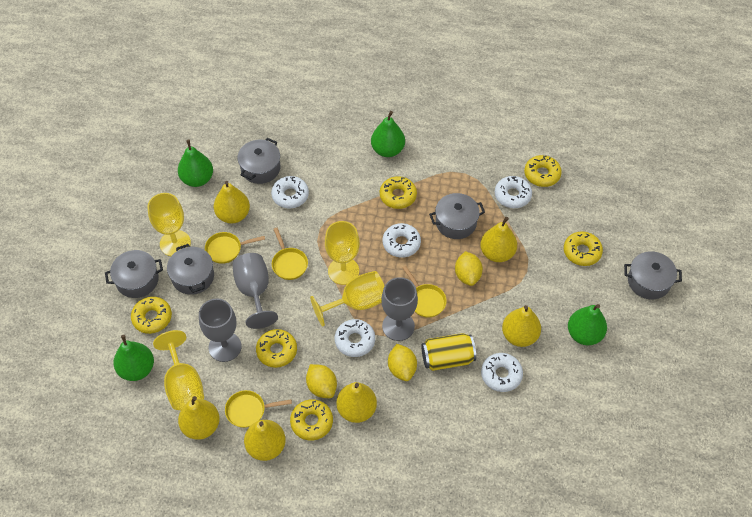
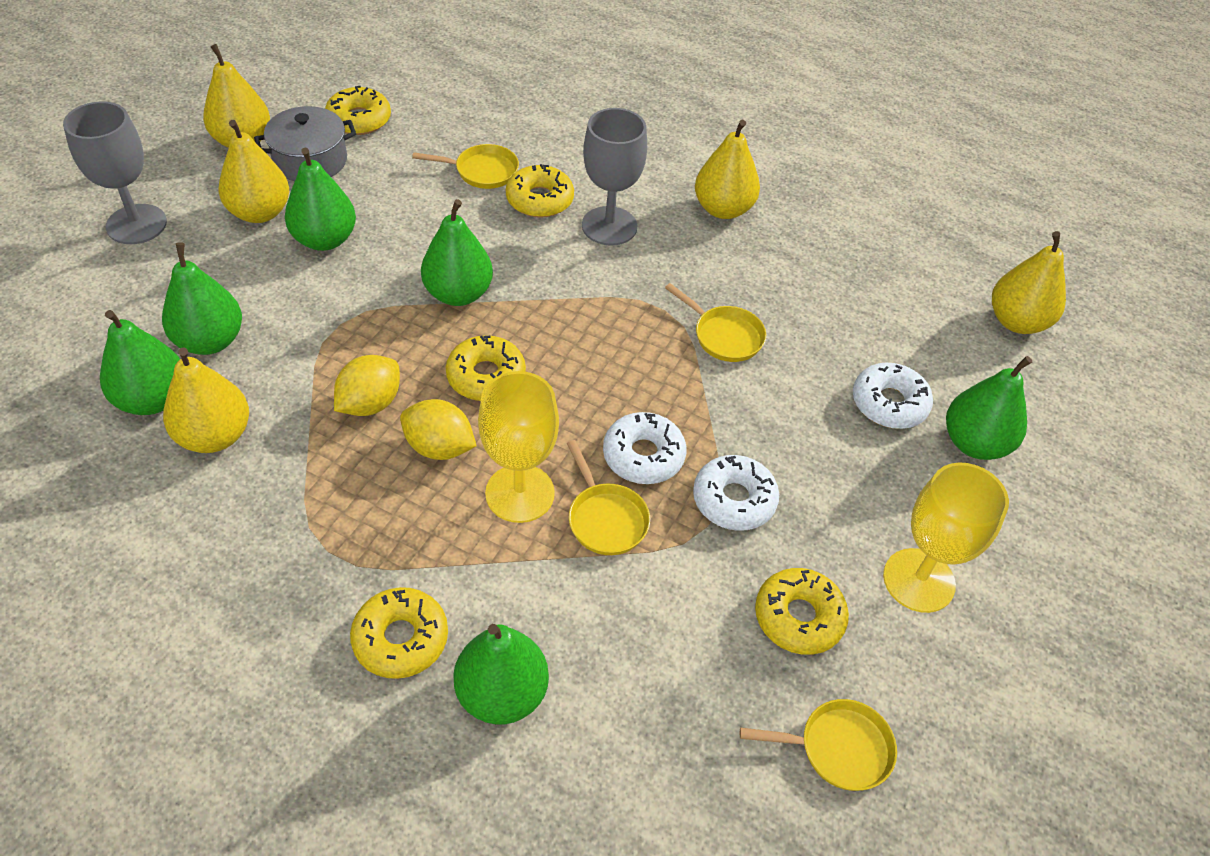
green pear: 4 -> 6
grey goblet: 3 -> 2
grey pot: 5 -> 1
white donut: 5 -> 3
yellow can: 1 -> 0
yellow donut: 6 -> 5
yellow goblet: 4 -> 2
yellow lemon: 3 -> 2
yellow pear: 6 -> 5

